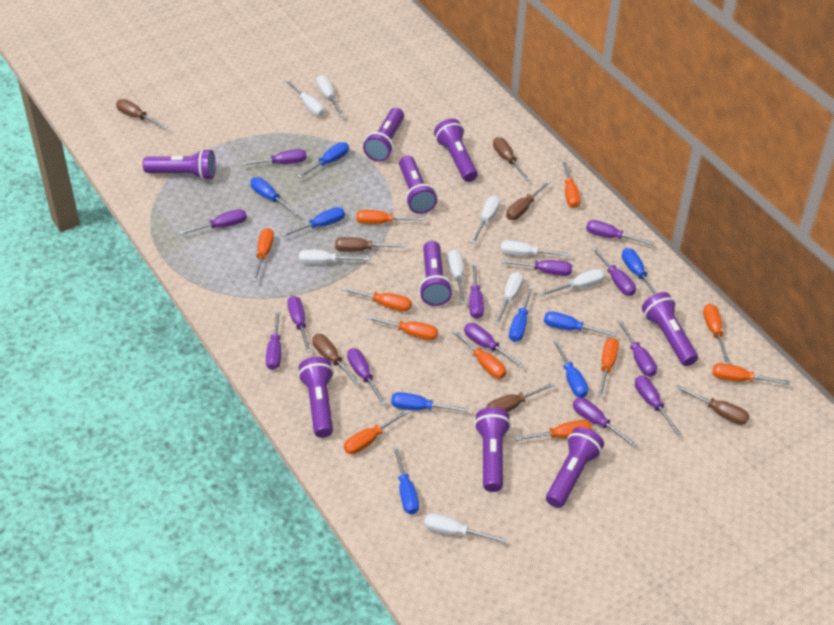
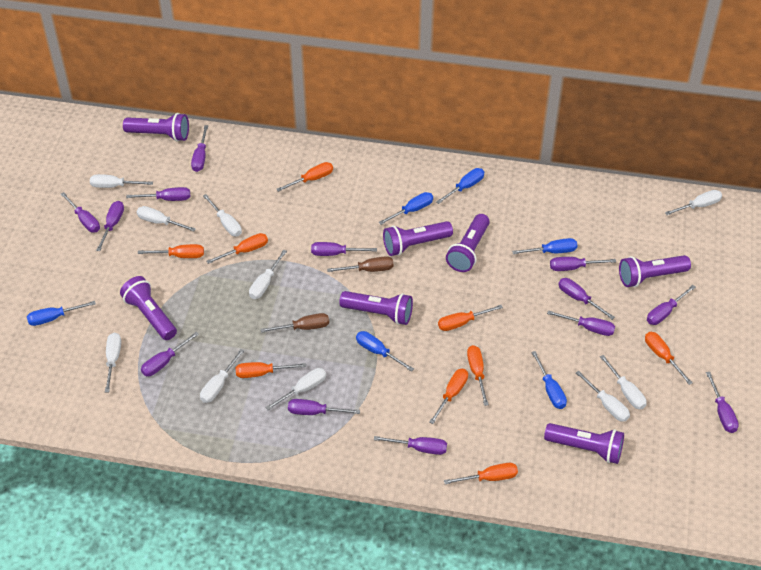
blue screwdriver: 9 -> 6
brown screwdriver: 7 -> 2
orange screwdriver: 11 -> 9
purple flashlight: 9 -> 7
white screwdriver: 9 -> 10

